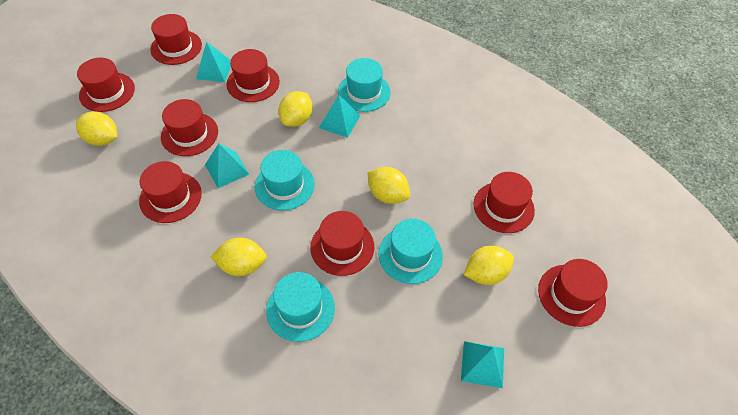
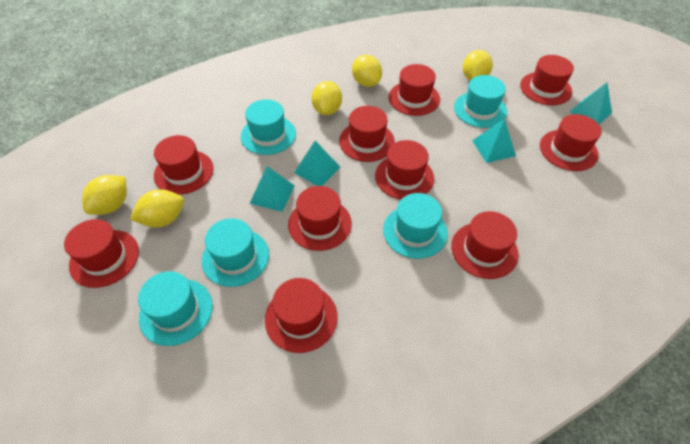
red hat: 8 -> 10
turquoise hat: 4 -> 5

